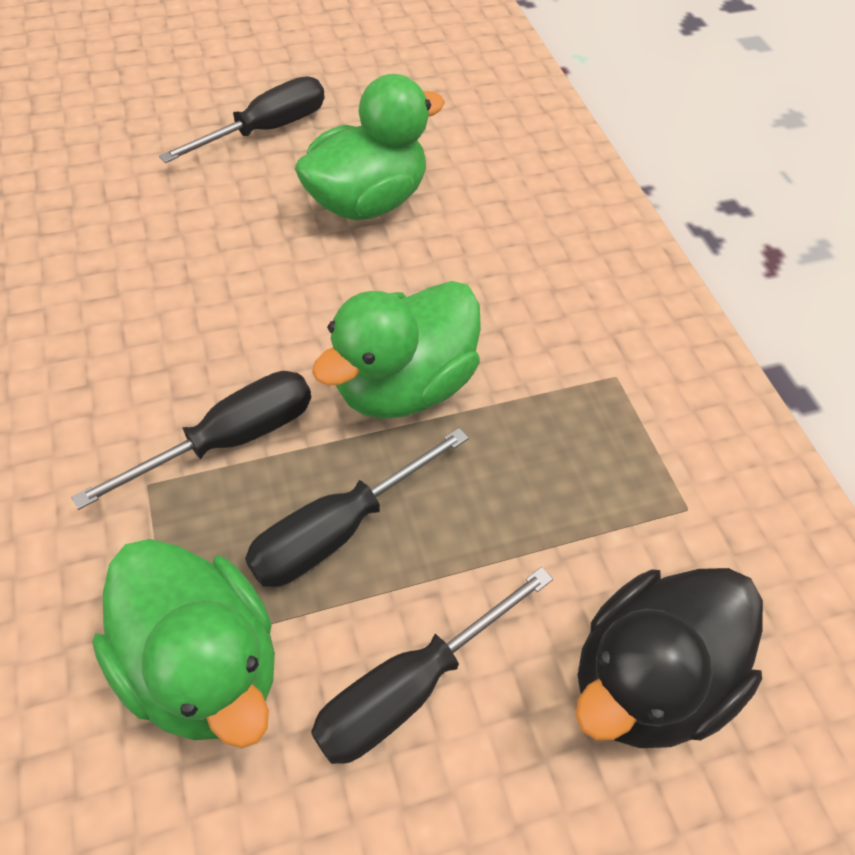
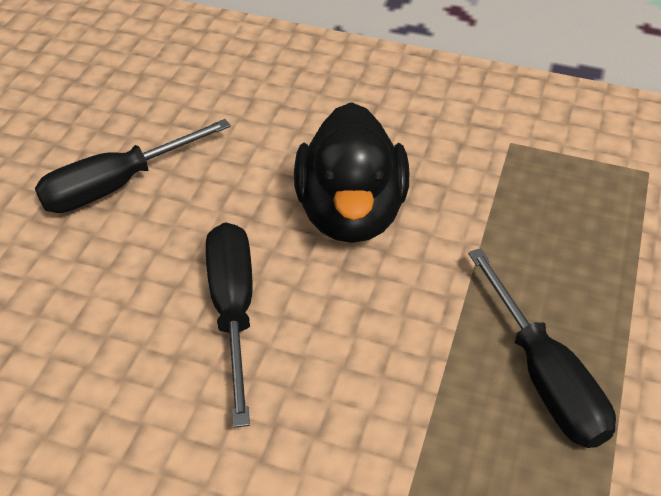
black screwdriver: 4 -> 3
green duck: 3 -> 0

